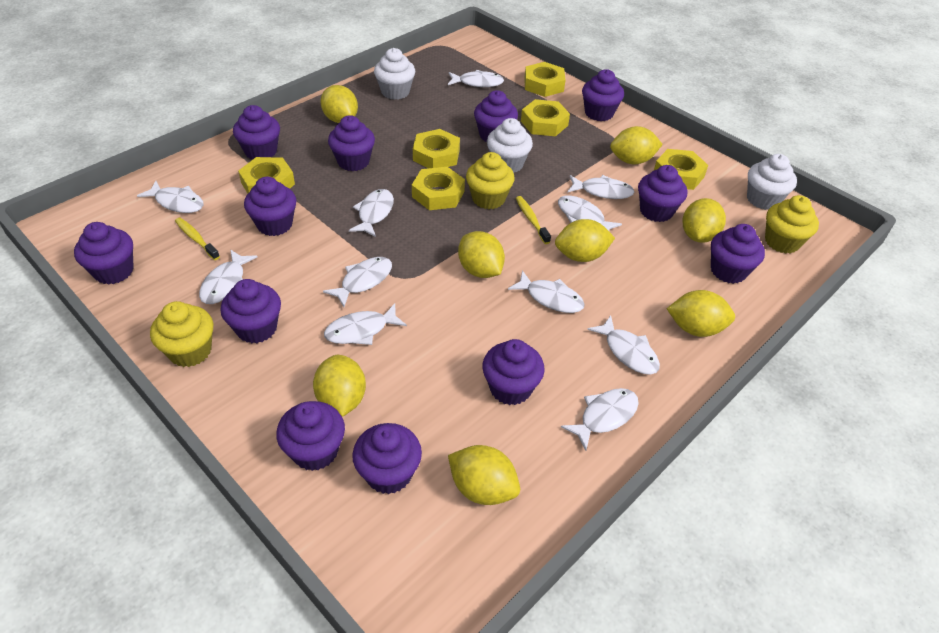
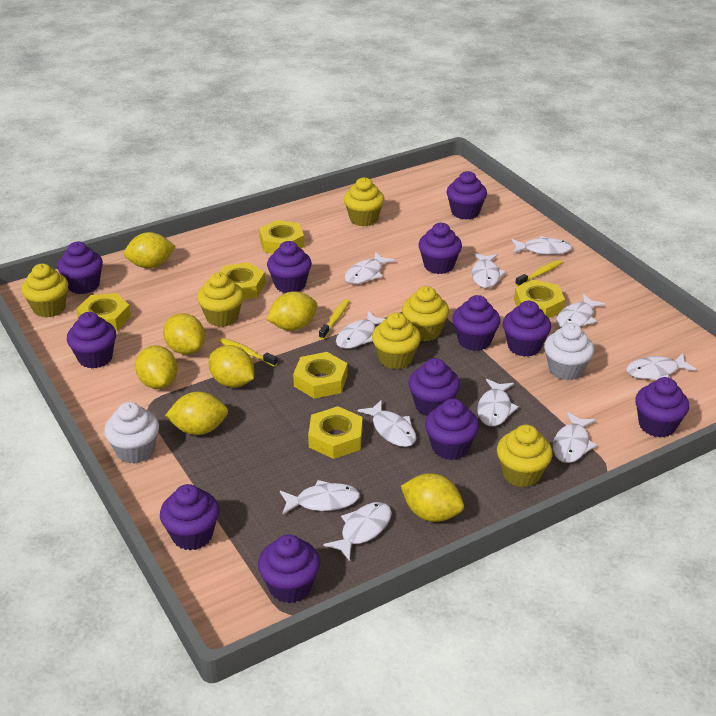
white cupcake: 3 -> 2
yellow cupcake: 3 -> 6
yellow lemon: 8 -> 7
yellow toothbrush: 2 -> 3

